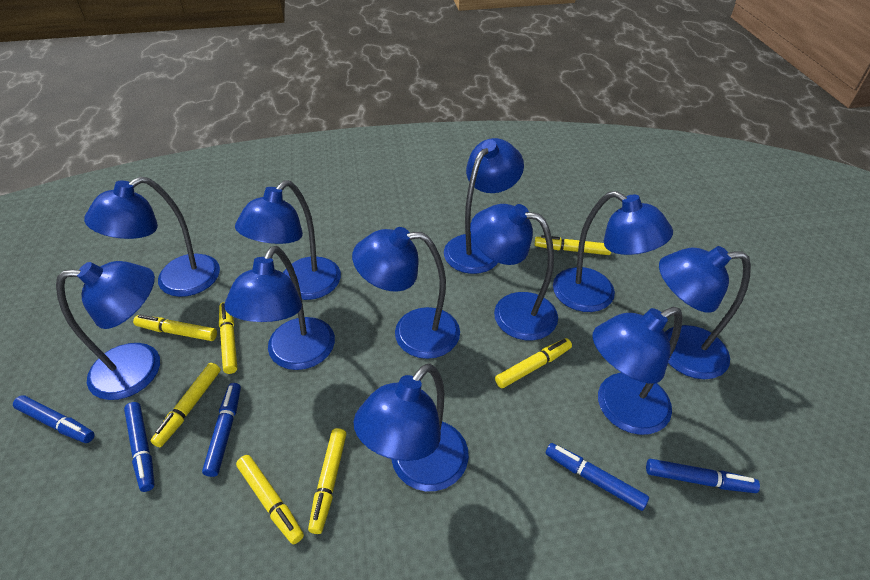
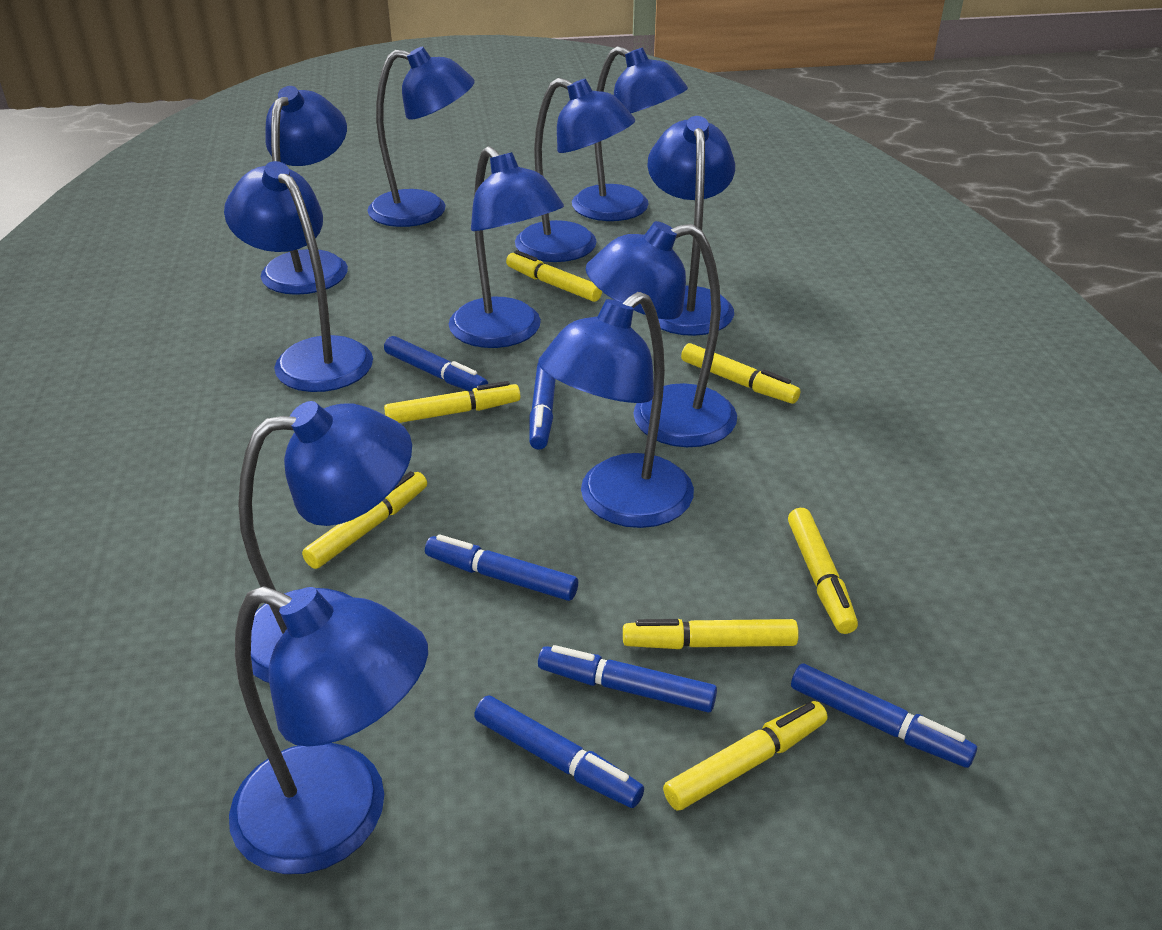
blue marker: 5 -> 6

